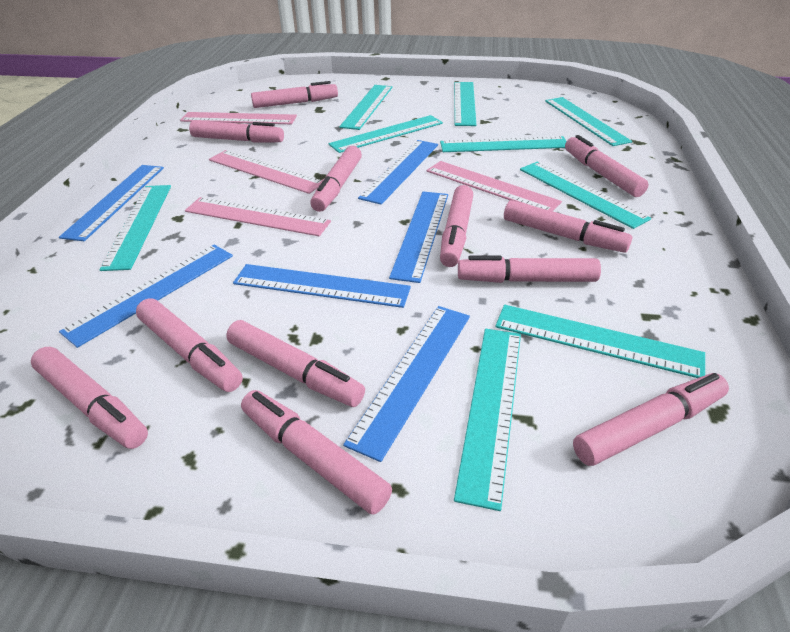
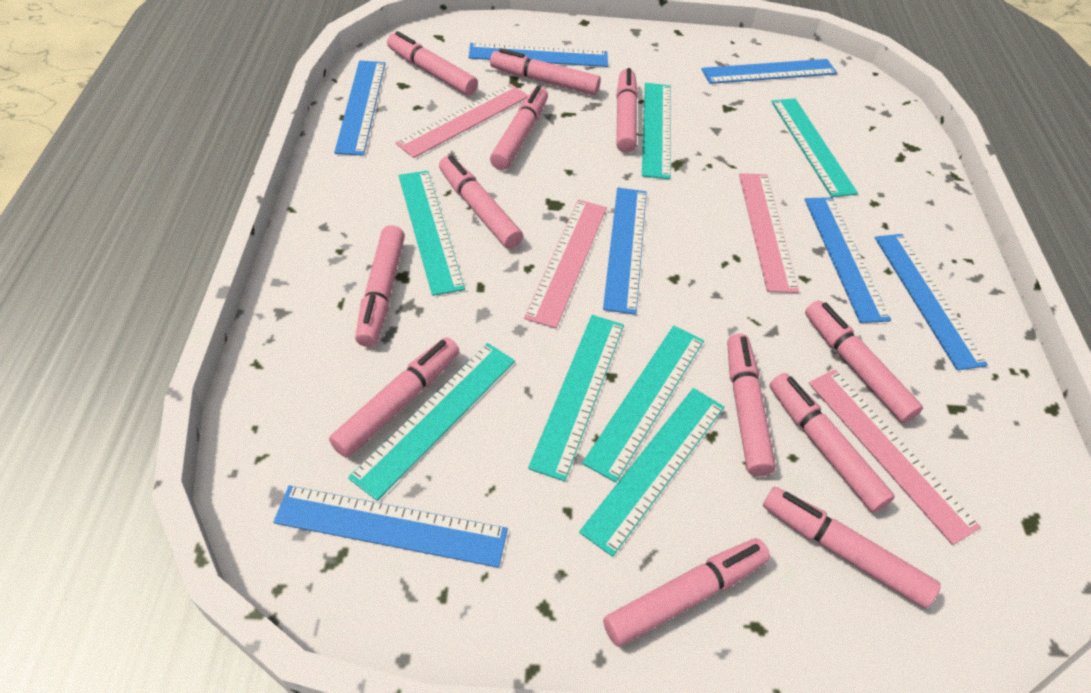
blue ruler: 6 -> 7
turquoise ruler: 9 -> 7

